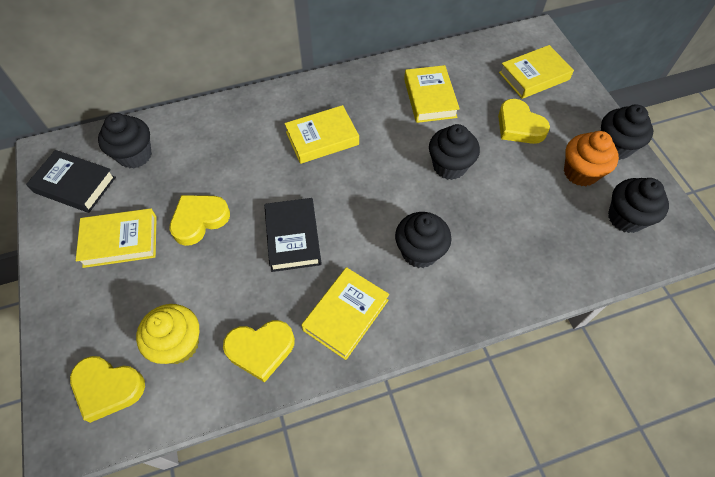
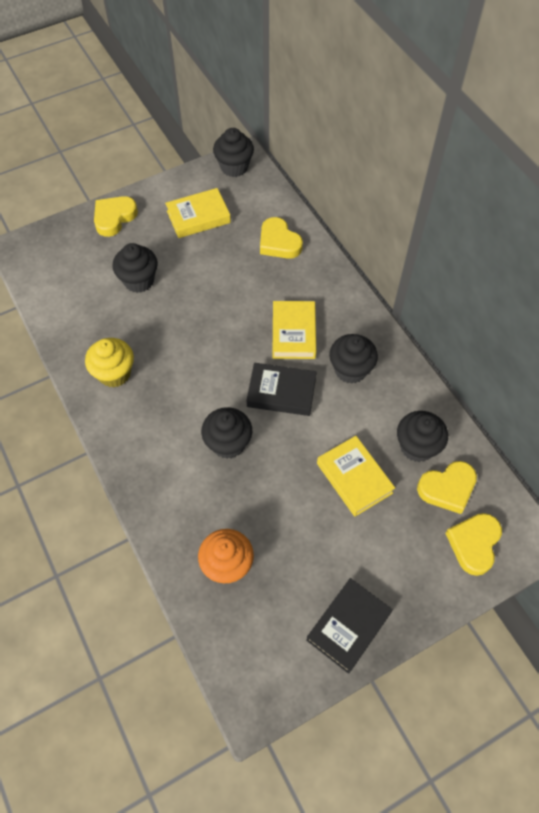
yellow book: 5 -> 3

